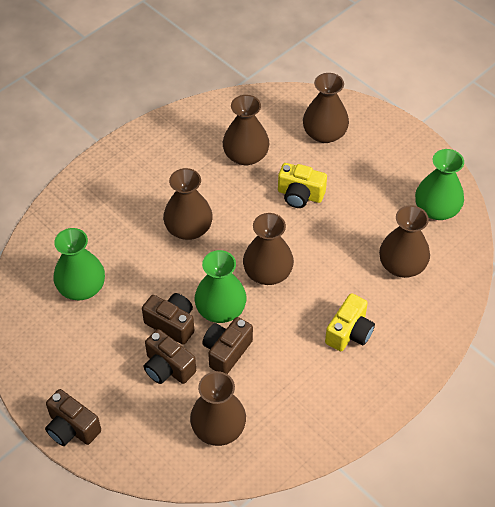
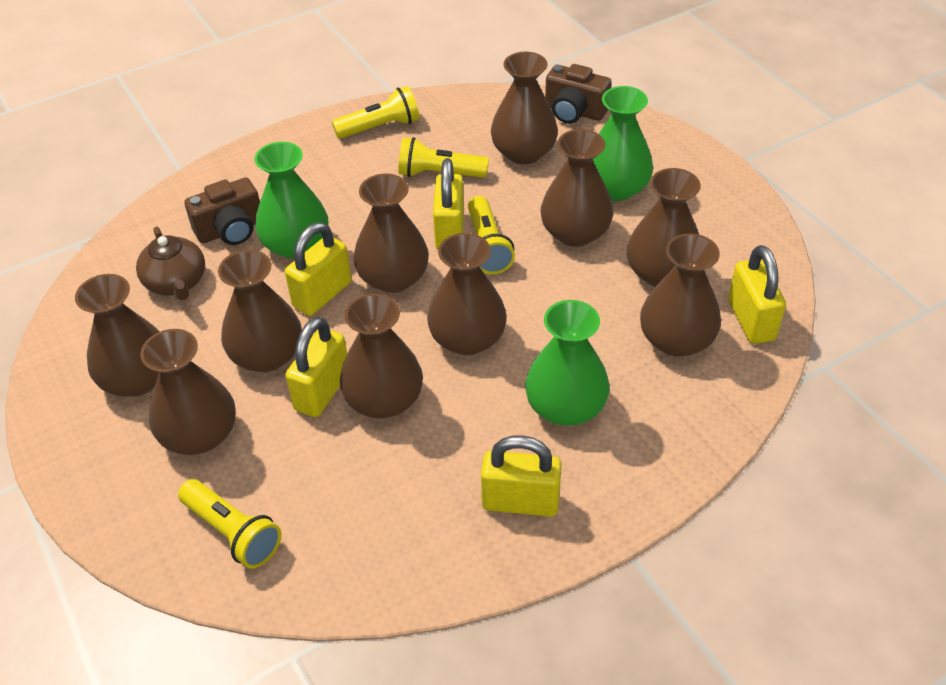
brown camera: 4 -> 2
brown teapot: 0 -> 1
brown vase: 6 -> 10
yellow camera: 2 -> 0
yellow flashlight: 0 -> 4
yellow padlock: 0 -> 5

